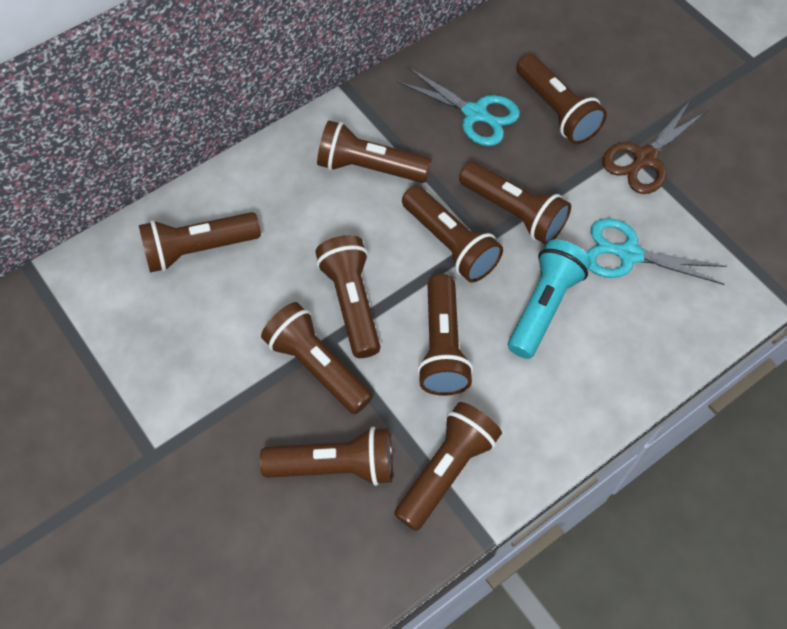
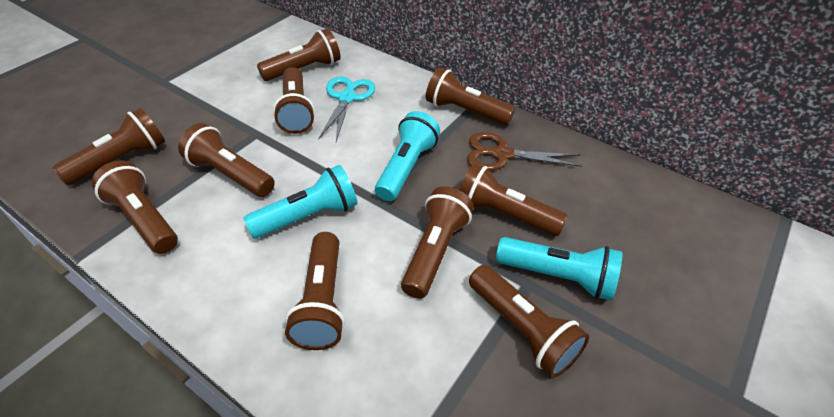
turquoise flashlight: 1 -> 3
turquoise scissors: 2 -> 1

